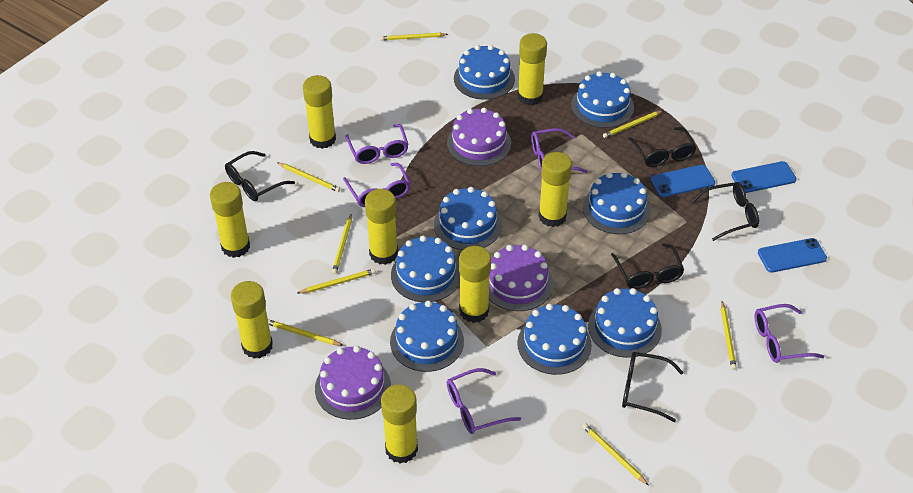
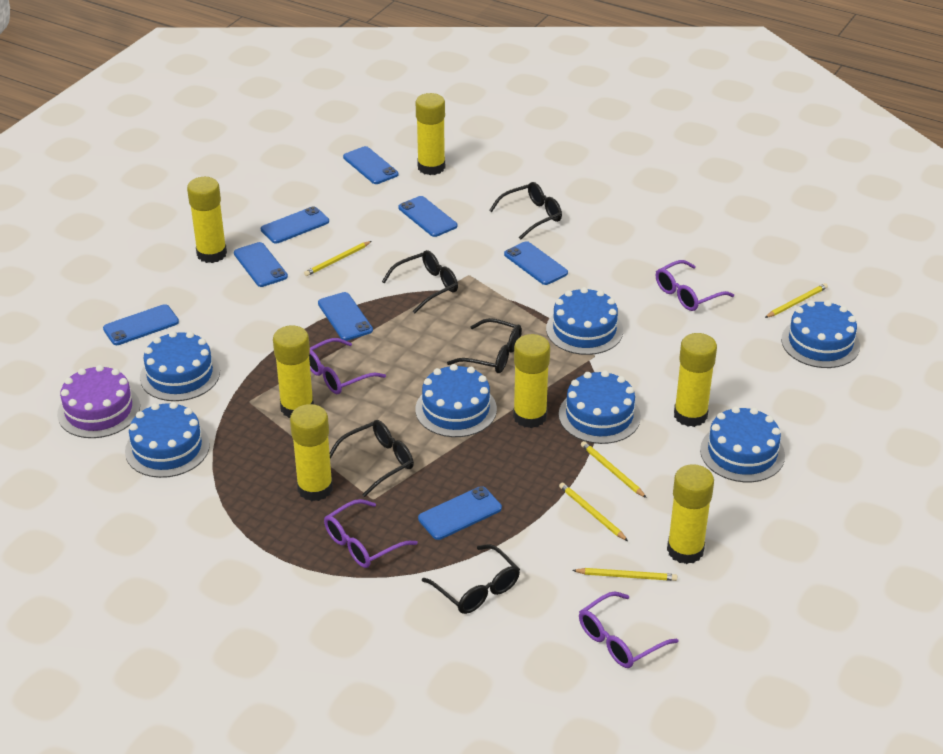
blue cake: 8 -> 7
blue phone: 3 -> 8
purple cake: 3 -> 1
purple glasses: 5 -> 4
yellow glue stick: 8 -> 7
yellow pencil: 8 -> 5

